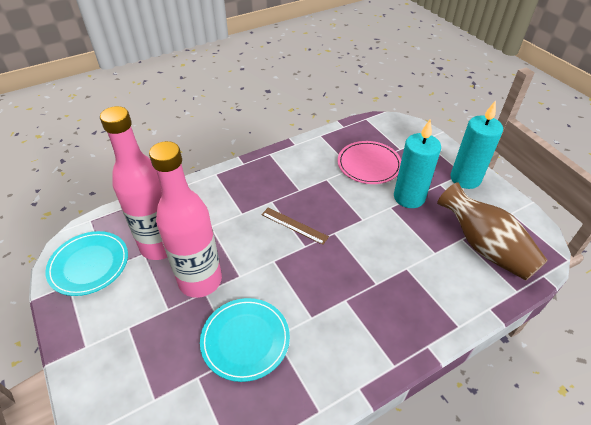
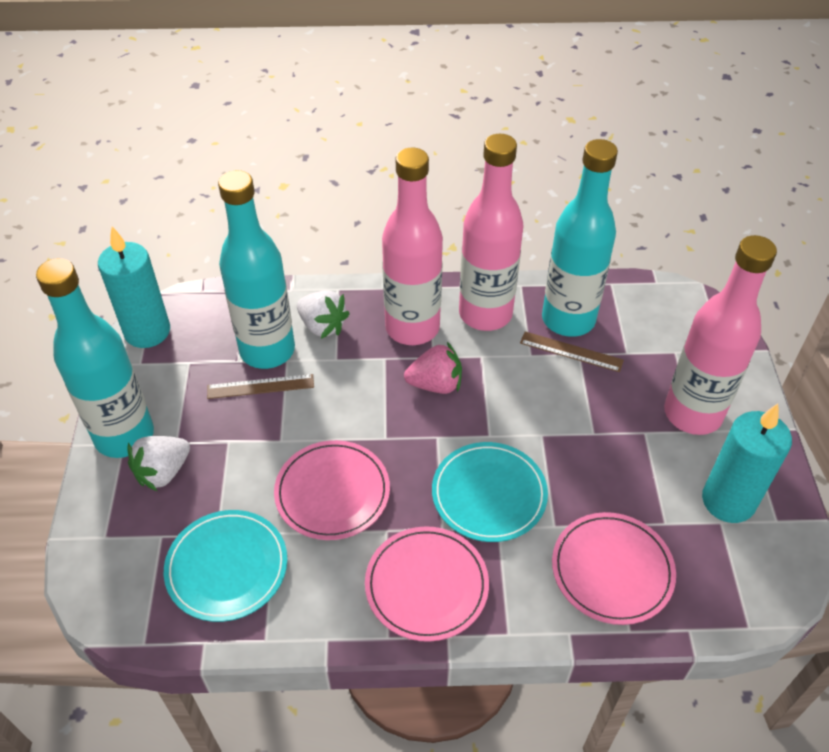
brown ruler: 1 -> 2
brown vase: 1 -> 0
pink bottle: 2 -> 3
pink plate: 1 -> 3
pink strawberry: 0 -> 1
turquoise bottle: 0 -> 3
white strawberry: 0 -> 2

